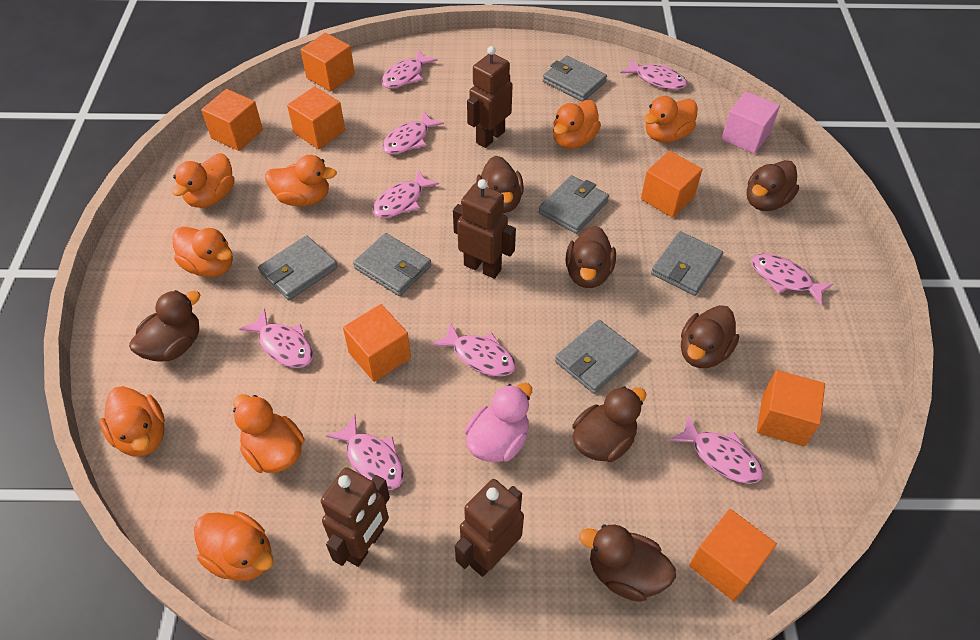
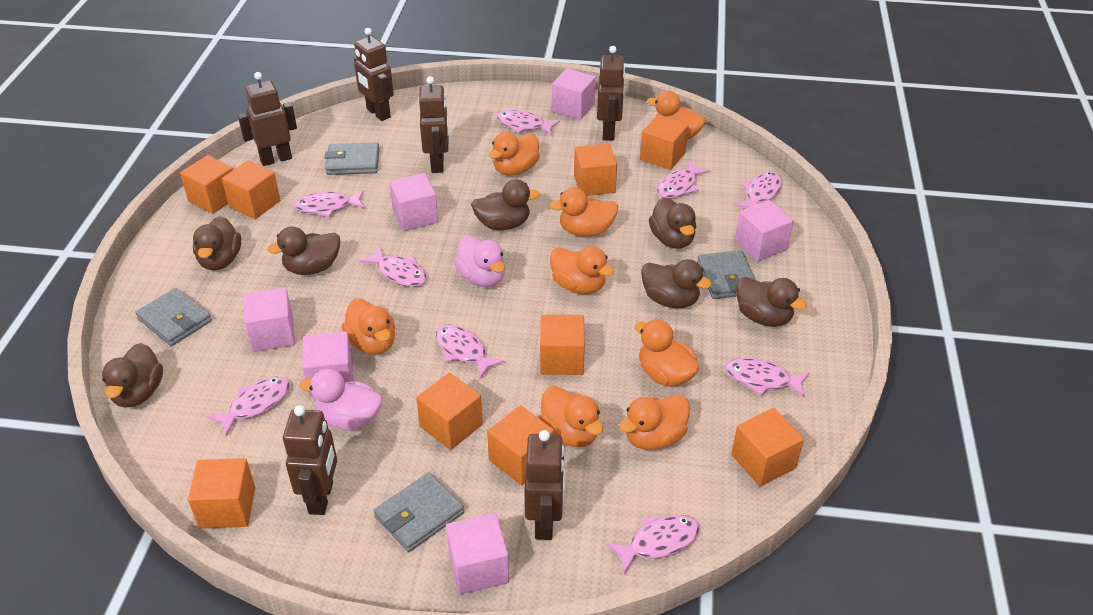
brown robot: 4 -> 6
grey wallet: 6 -> 4
orange cube: 7 -> 9
pink cube: 1 -> 6
pink duck: 1 -> 2

